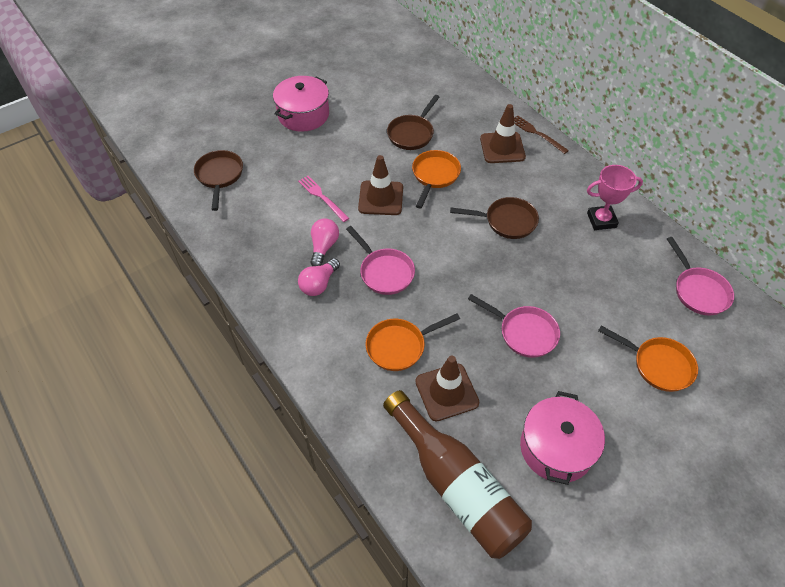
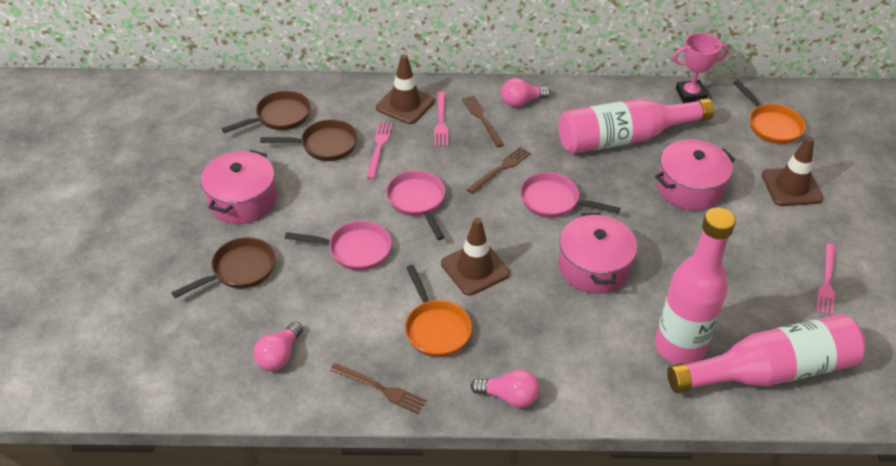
brown bottle: 1 -> 0
brown fork: 1 -> 3
orange pan: 3 -> 2
pink bottle: 0 -> 3
pink fork: 1 -> 3
pink light bulb: 2 -> 3
pink pot: 2 -> 3

